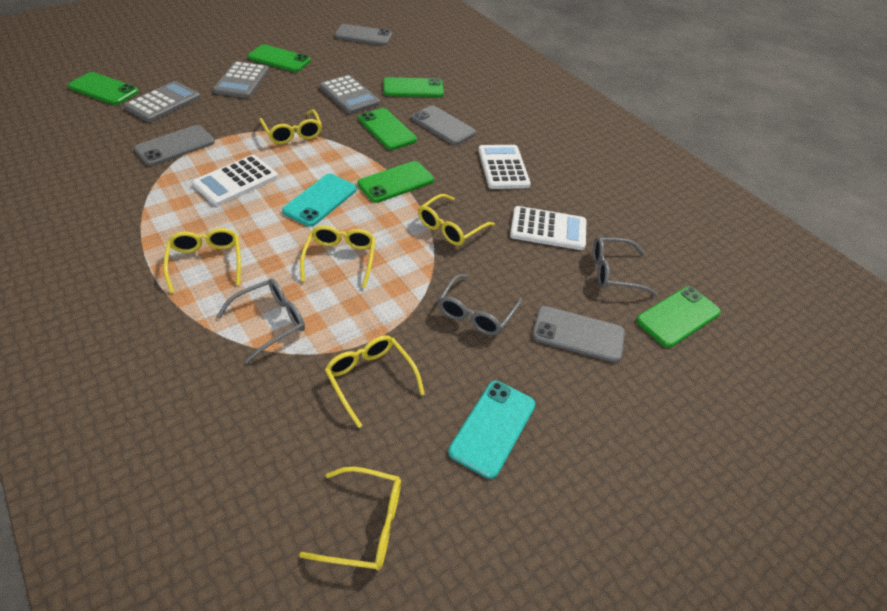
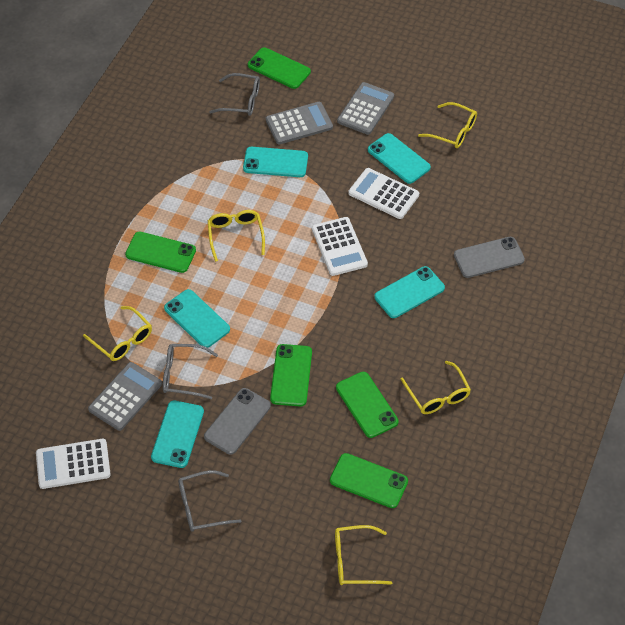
green phone: 6 -> 5
grey phone: 4 -> 2
turquoise phone: 2 -> 5
yellow glasses: 6 -> 5

